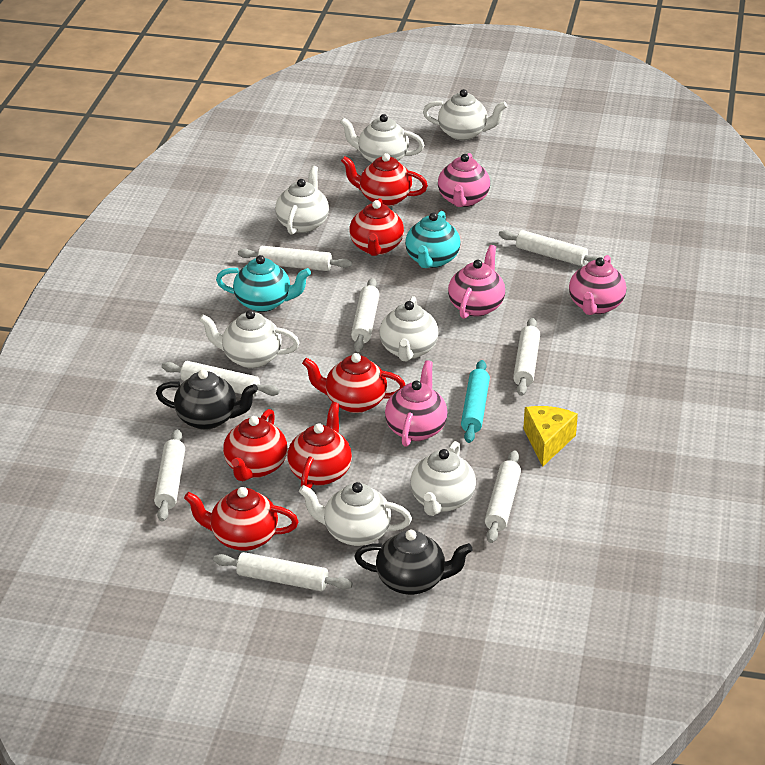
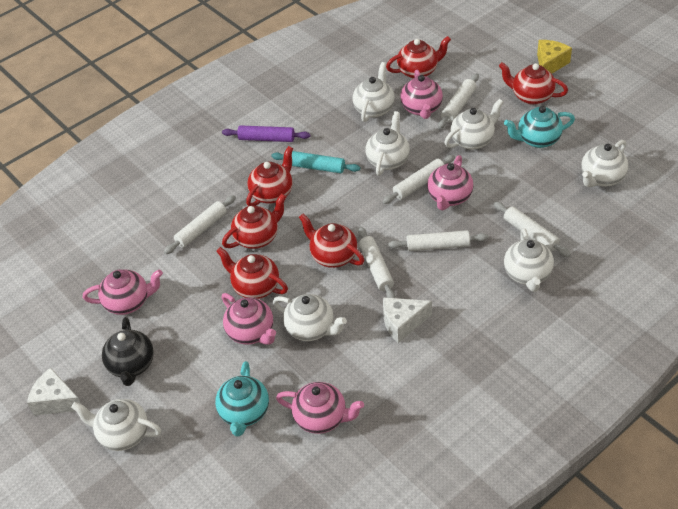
black teapot: 2 -> 1
pink teapot: 4 -> 5
purple rolling pin: 0 -> 1
white cheese: 0 -> 2
white rolling pin: 8 -> 6

